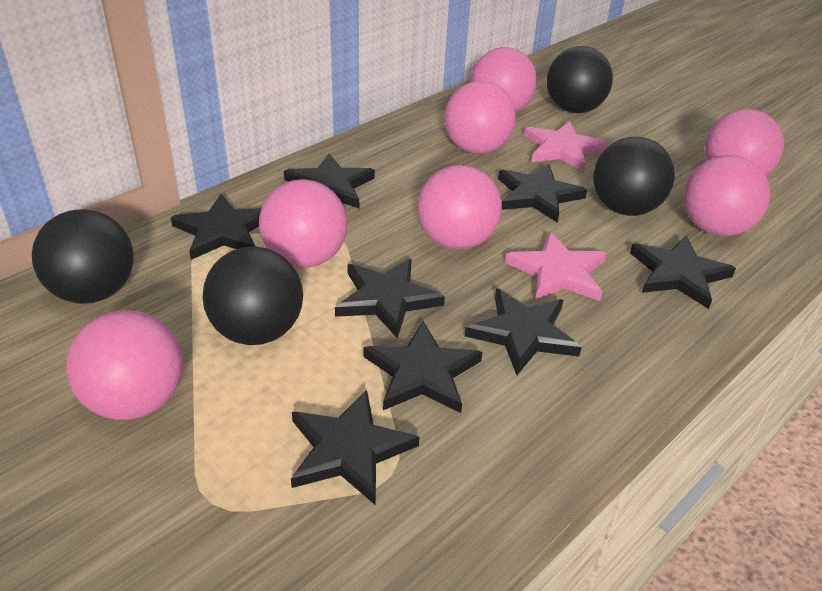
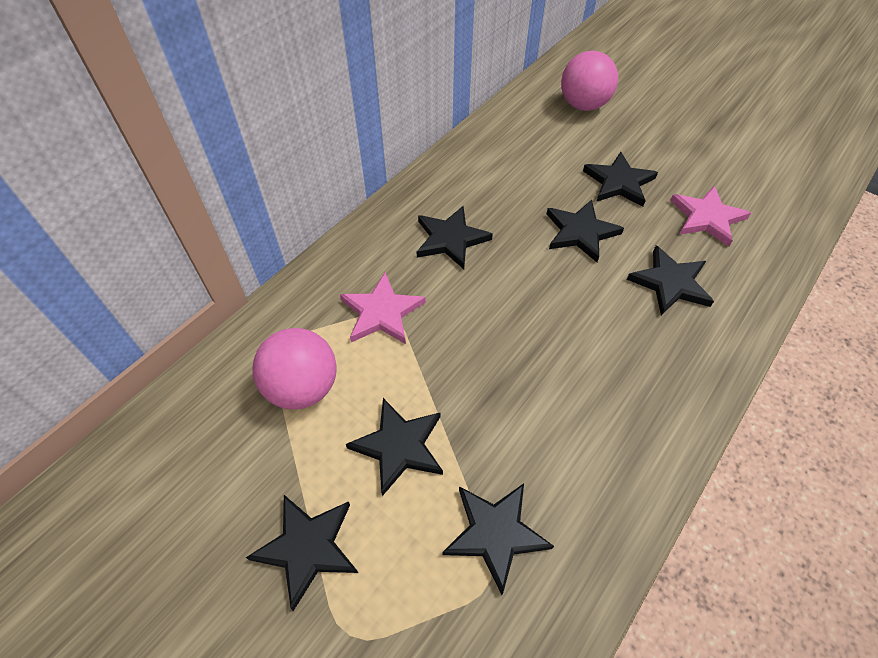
black ball: 4 -> 0
black star: 8 -> 7
pink ball: 7 -> 2

